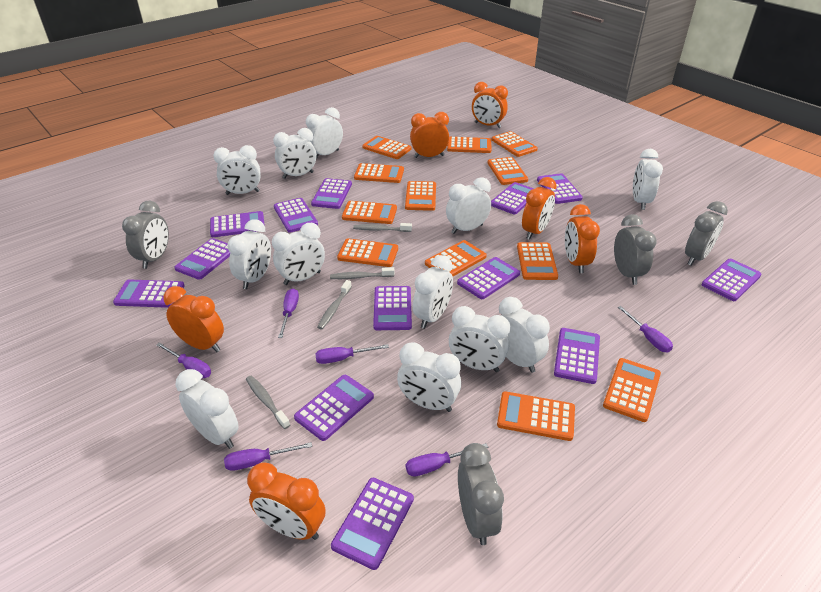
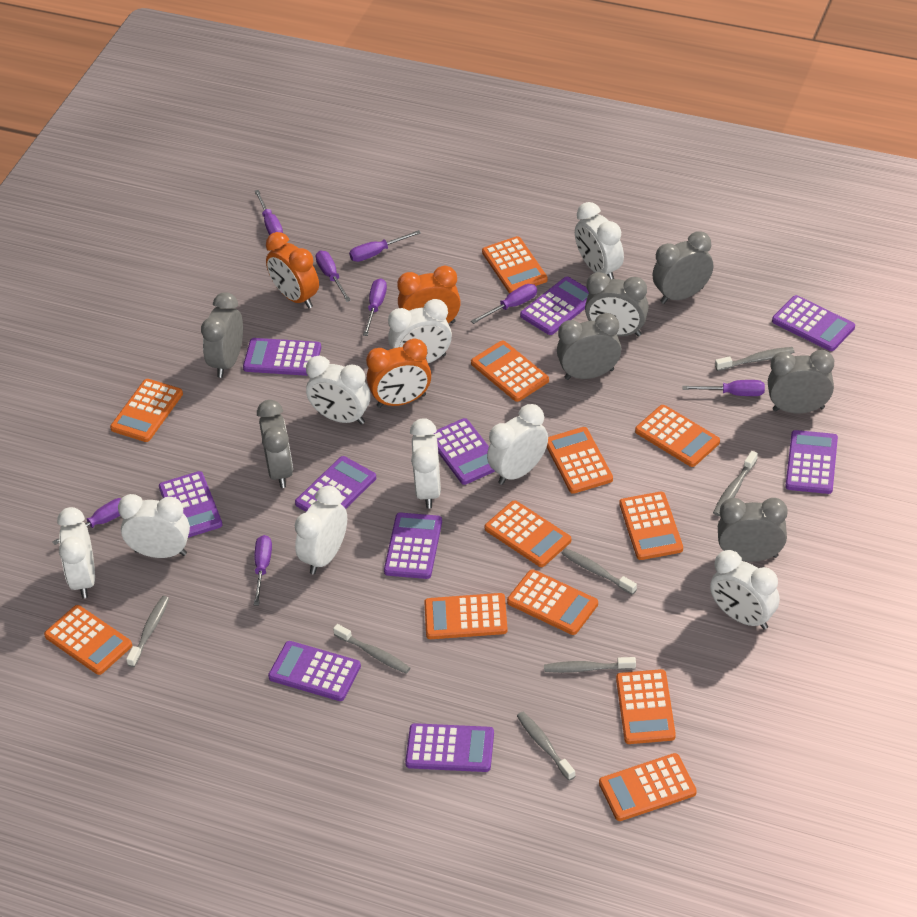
grey clock: 4 -> 7
grey toothbrush: 4 -> 7
orange clock: 6 -> 3
purple calculator: 13 -> 10
purple screwdriver: 6 -> 8
white clock: 12 -> 9

